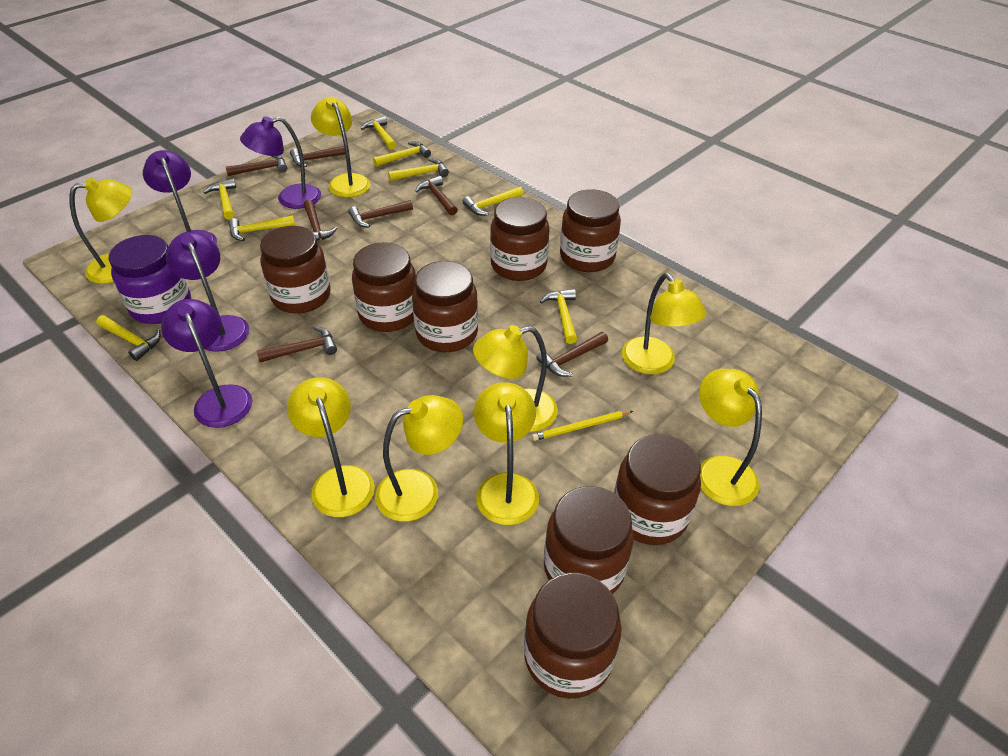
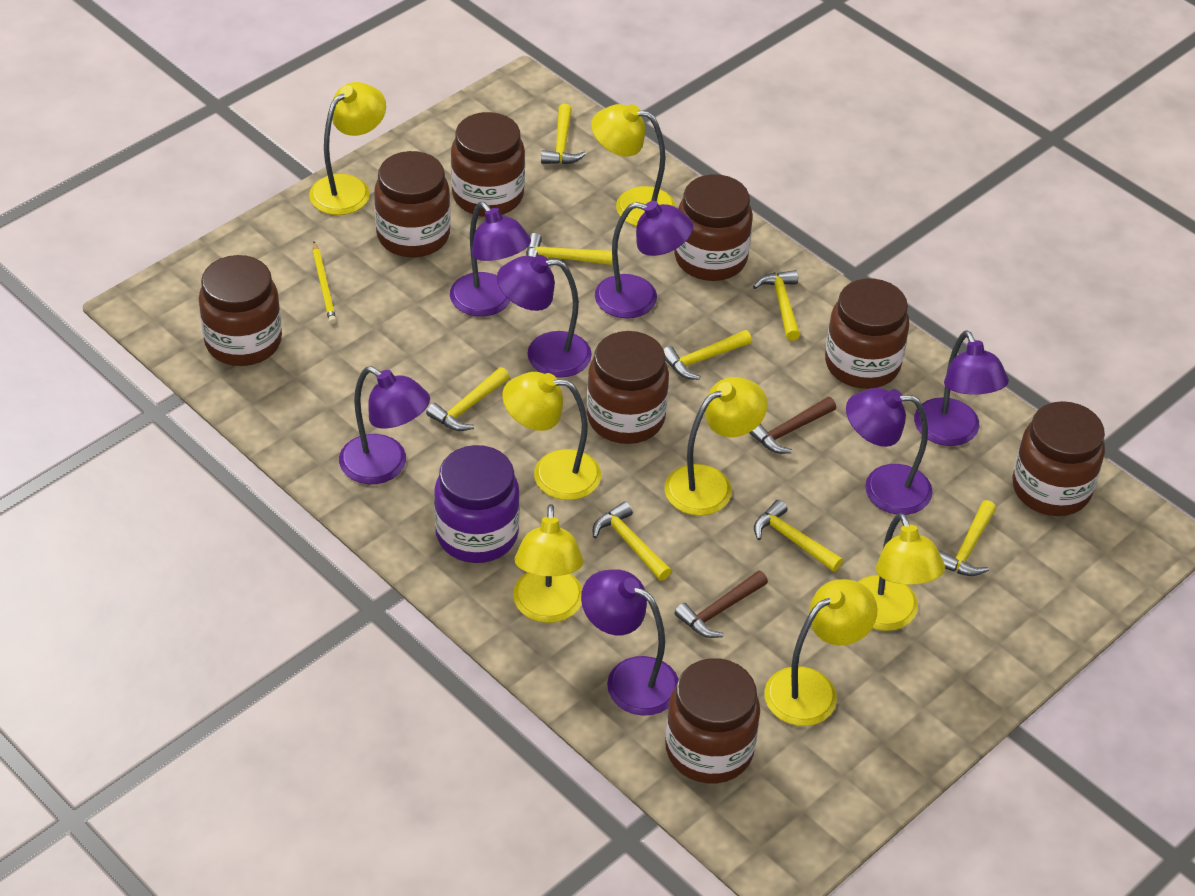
brown hammer: 7 -> 2
purple lamp: 4 -> 7
yellow lamp: 8 -> 7

